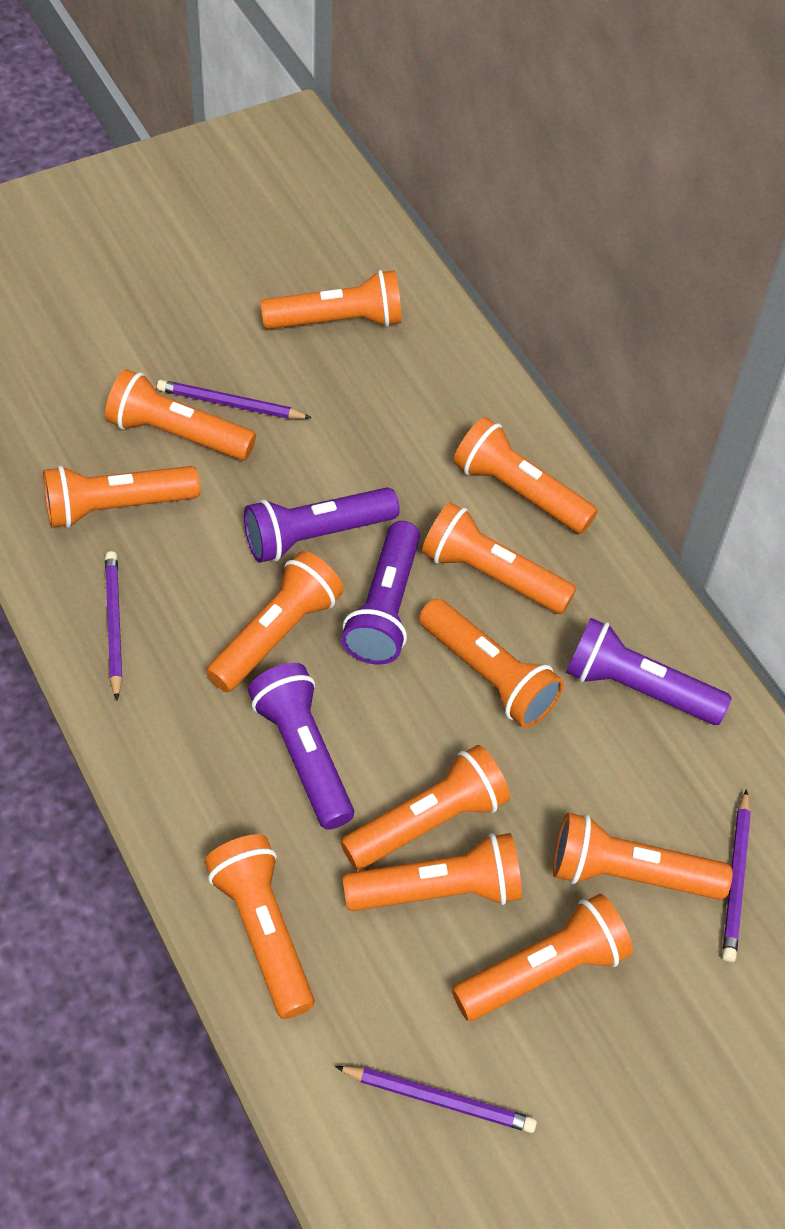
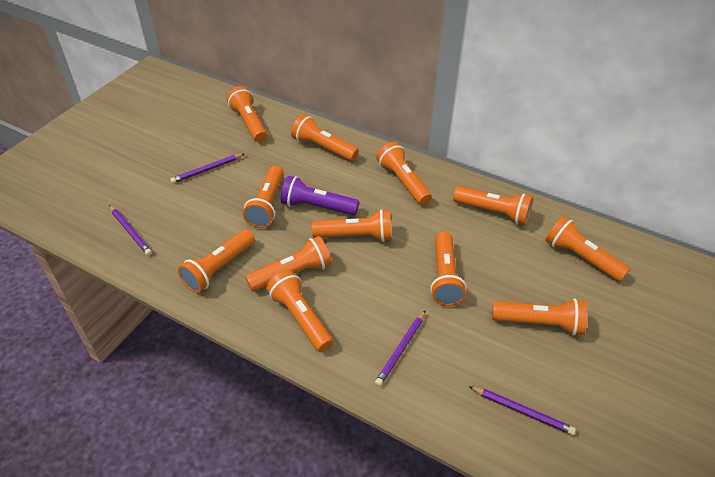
purple flashlight: 4 -> 1

